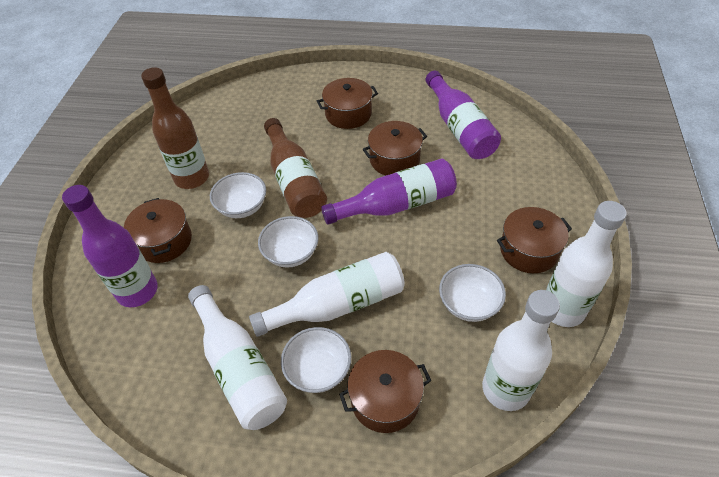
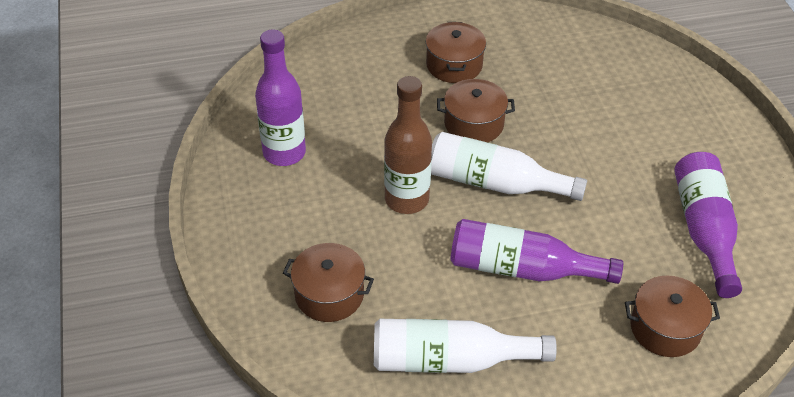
brown bottle: 2 -> 1
brown pot: 5 -> 4
white bottle: 4 -> 2
white bowl: 4 -> 0

